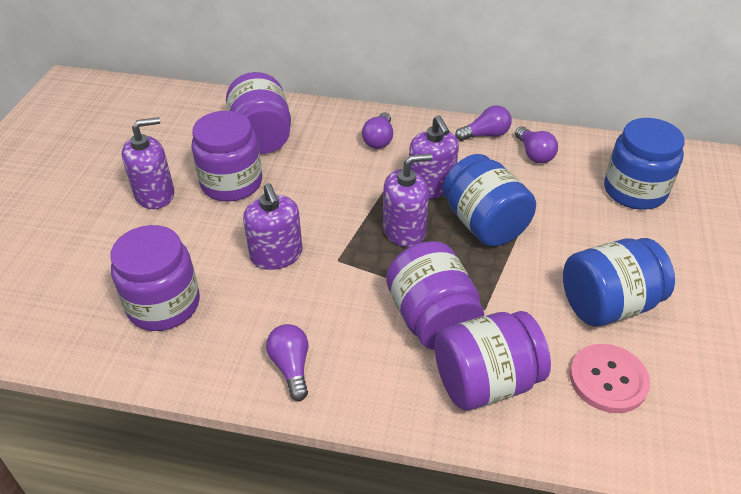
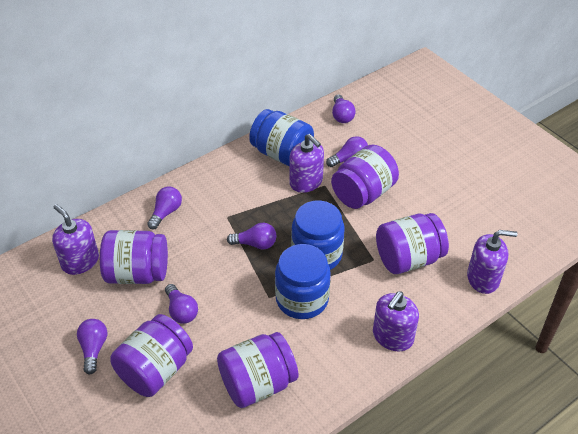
pink button: 1 -> 0
purple light bulb: 4 -> 6

